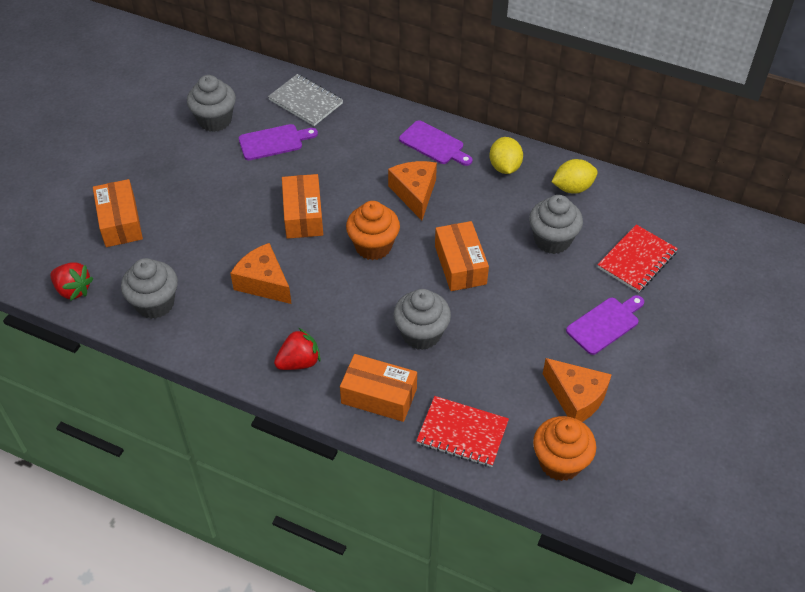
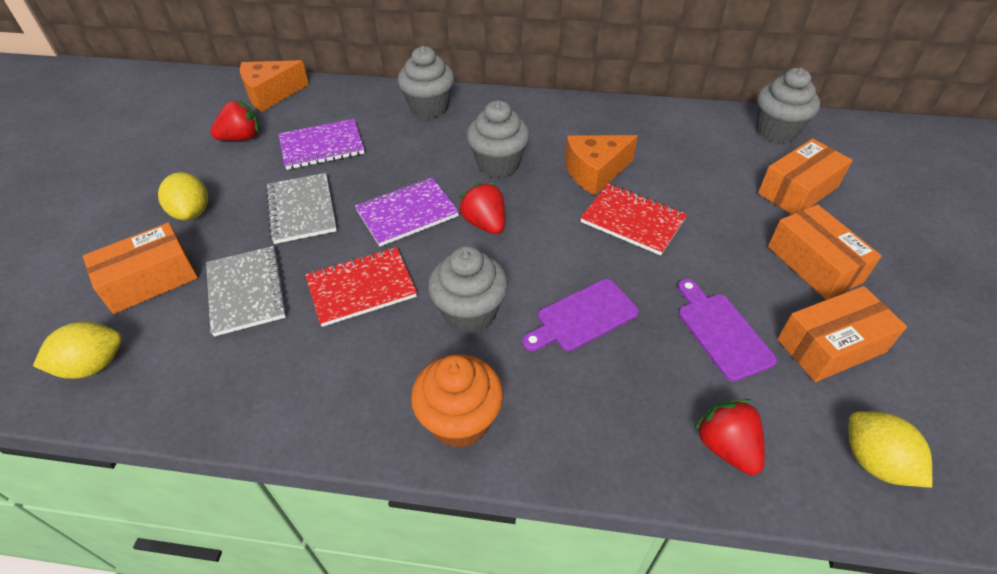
grey notebook: 1 -> 2
orange cheese: 3 -> 2
orange cupcake: 2 -> 1
purple cutting board: 3 -> 2
purple notebook: 0 -> 2
red strawberry: 2 -> 3
yellow lemon: 2 -> 3

